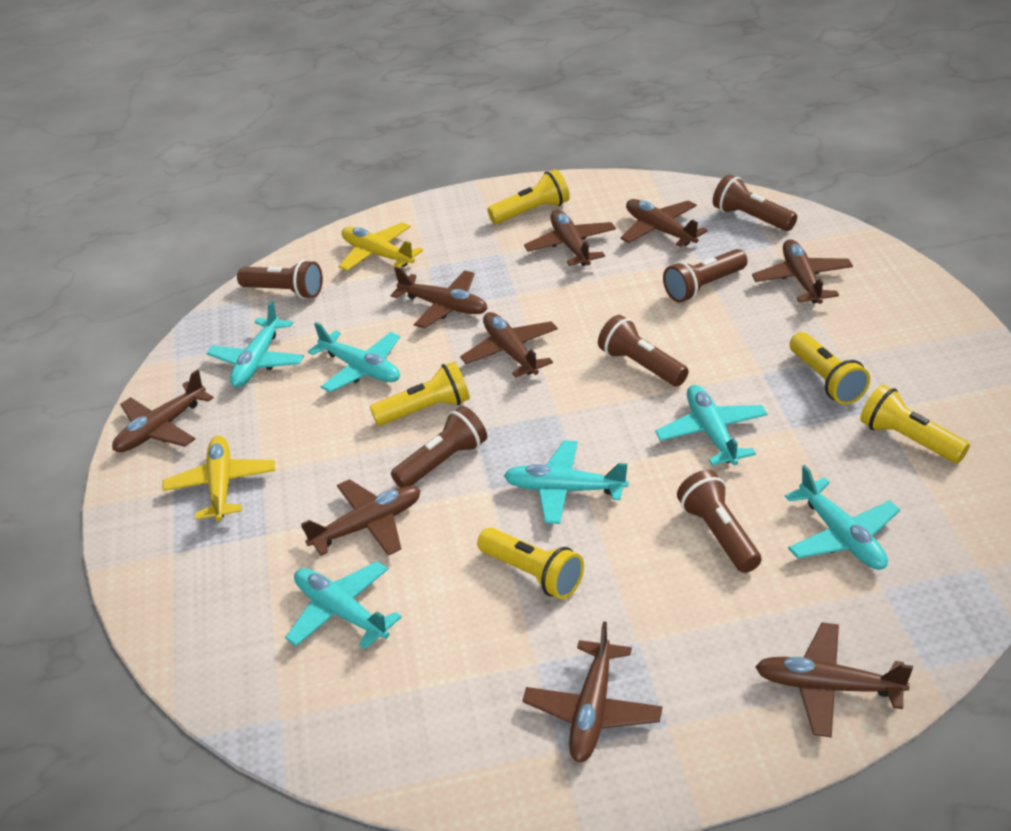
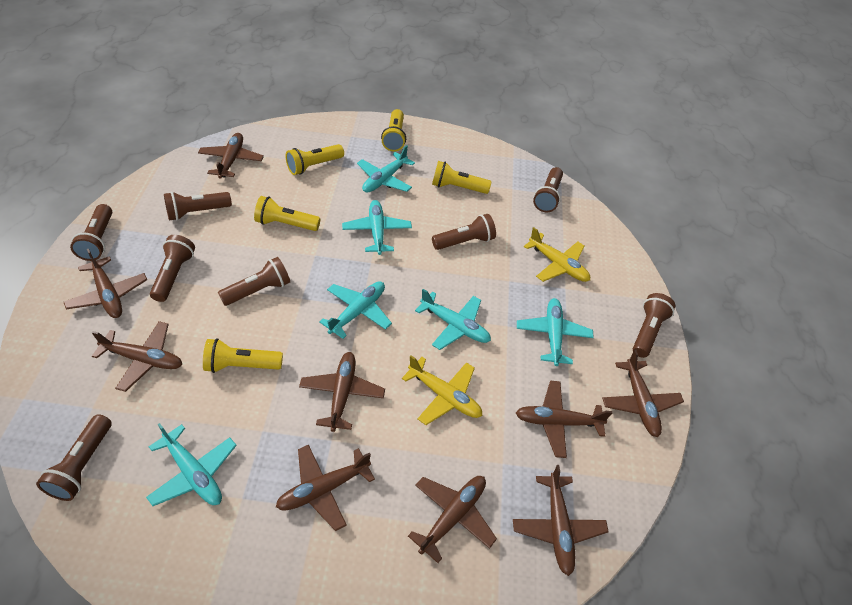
brown flashlight: 6 -> 8

